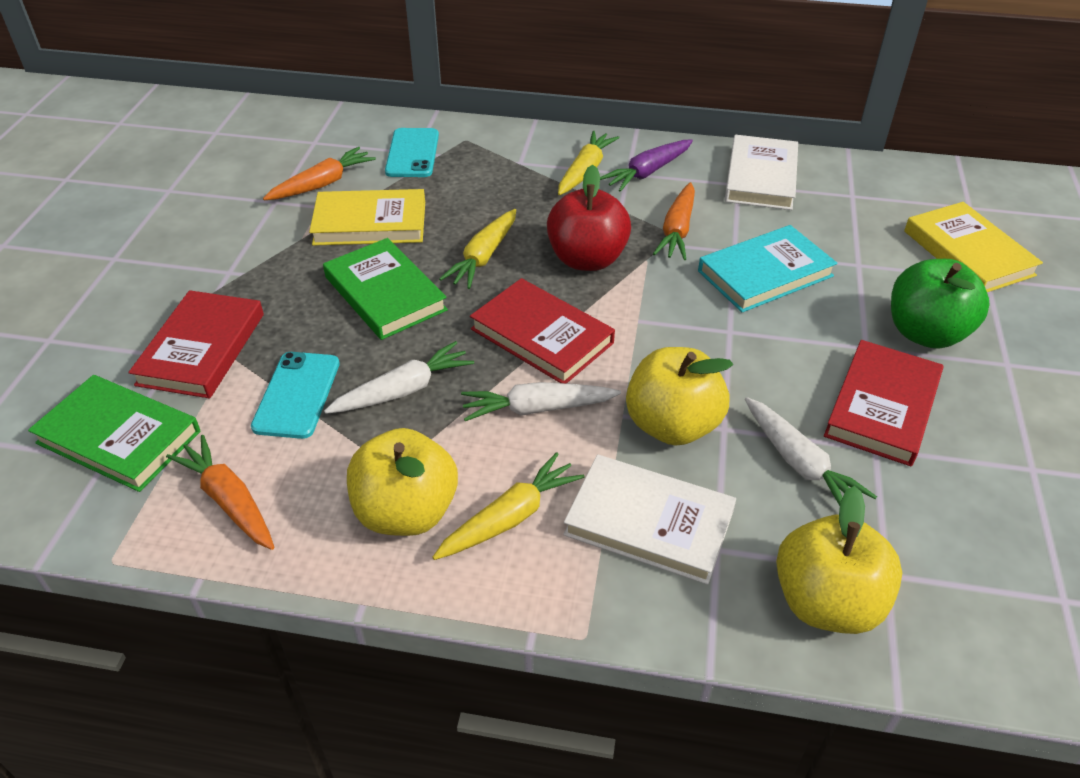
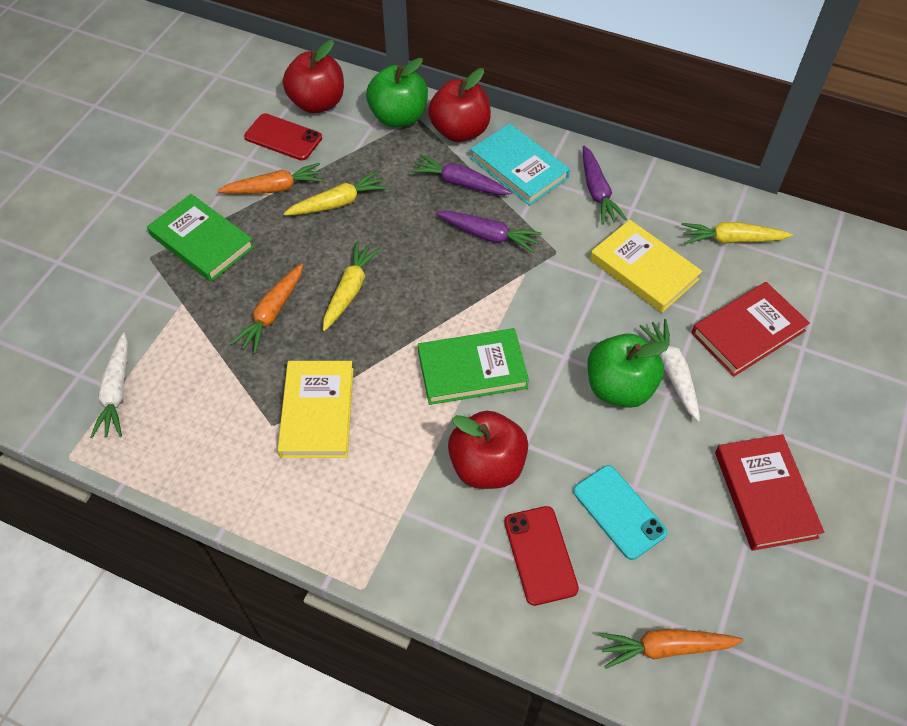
green apple: 1 -> 2
purple carrot: 1 -> 3
red apple: 1 -> 3
red book: 3 -> 2
red phone: 0 -> 2
turquoise phone: 2 -> 1
white book: 2 -> 0
white carrot: 3 -> 2
yellow apple: 3 -> 0

